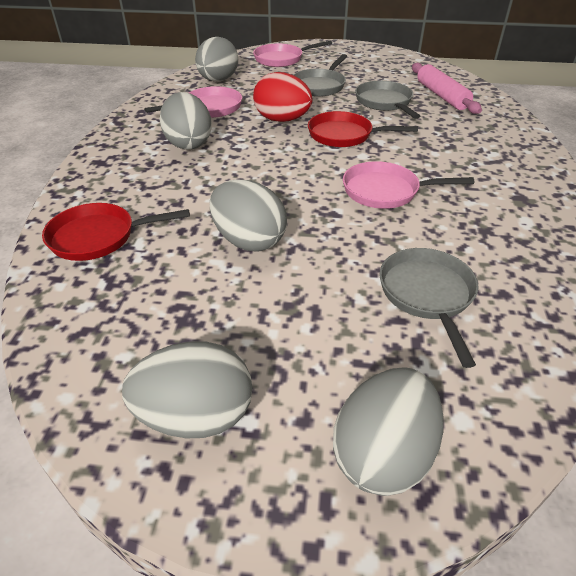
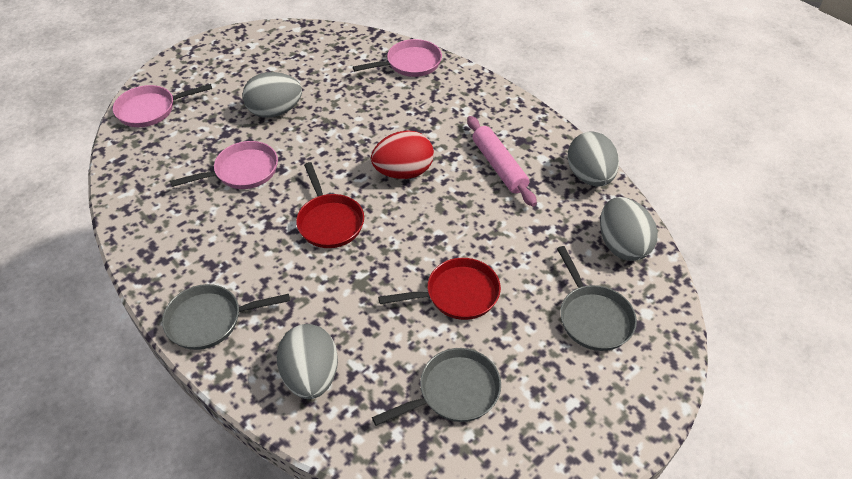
grey egg: 5 -> 4

